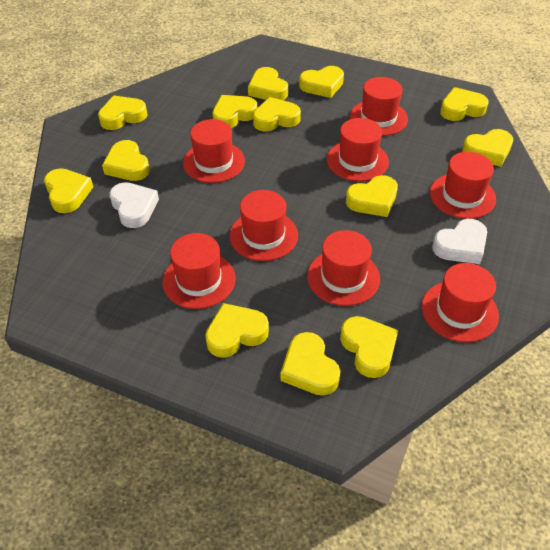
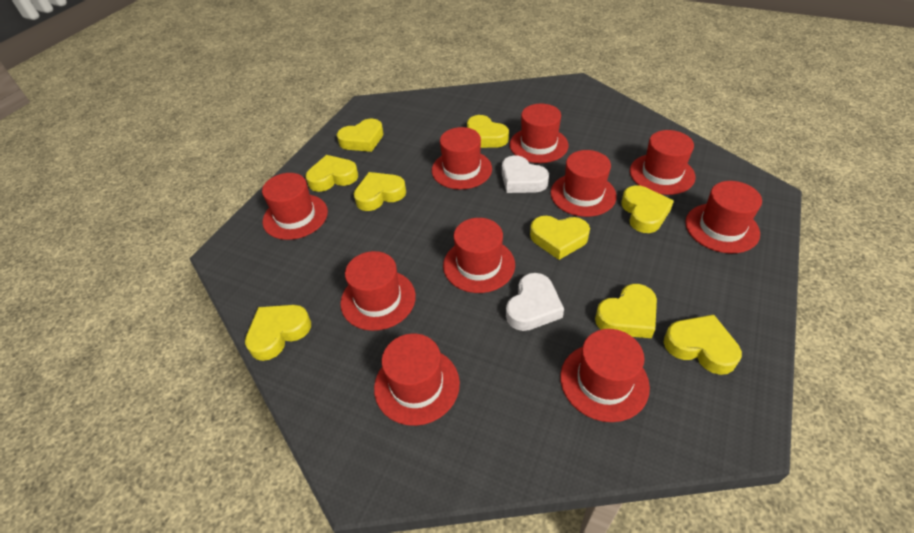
red hat: 8 -> 10
yellow heart: 13 -> 9

